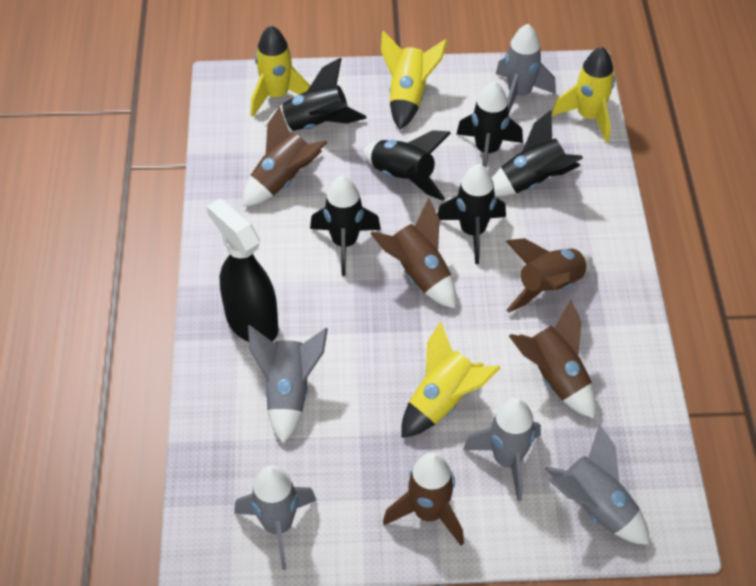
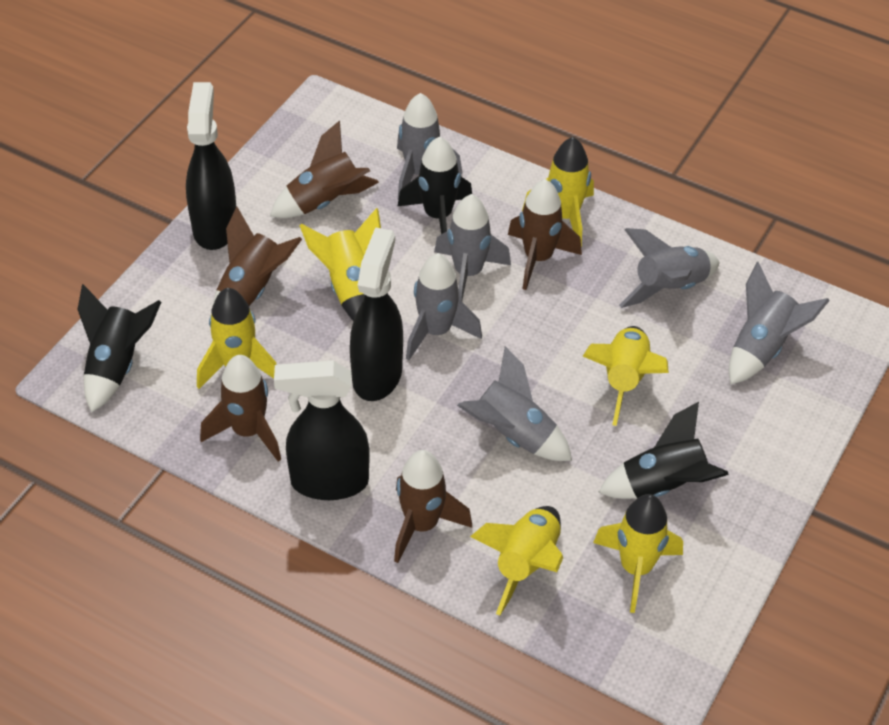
black rocket: 6 -> 3
black spray bottle: 1 -> 3
grey rocket: 5 -> 6
yellow rocket: 4 -> 6

